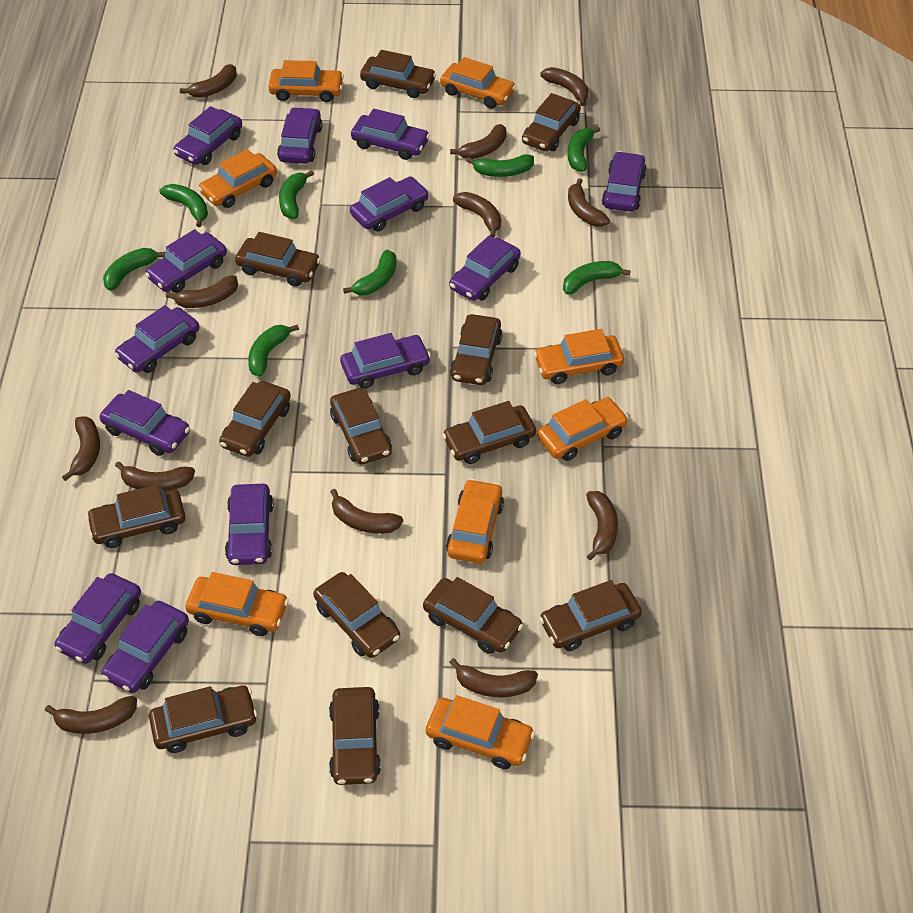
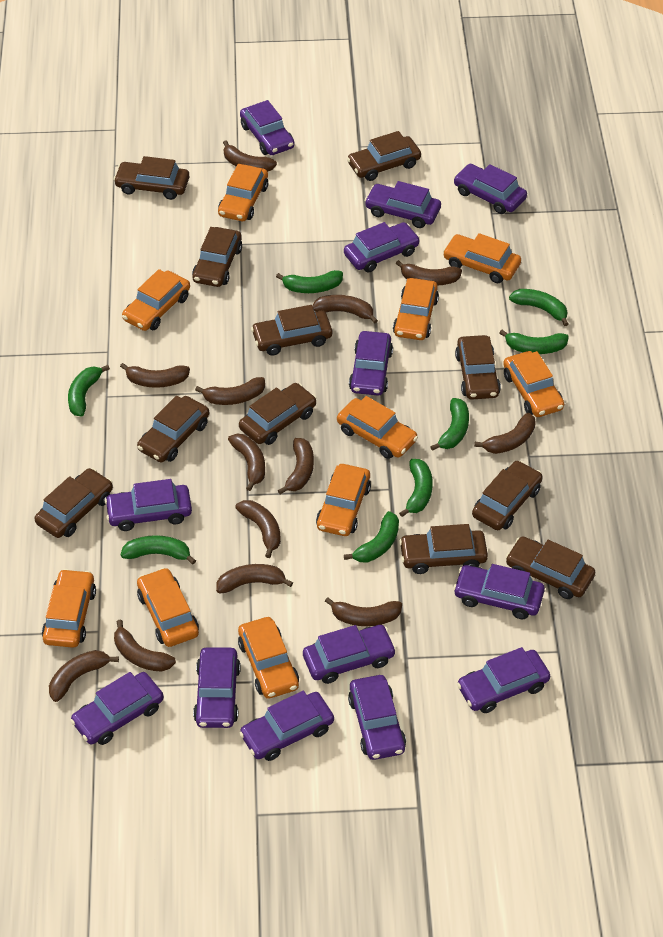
brown banana: 12 -> 13
brown car: 13 -> 11
orange car: 8 -> 10

